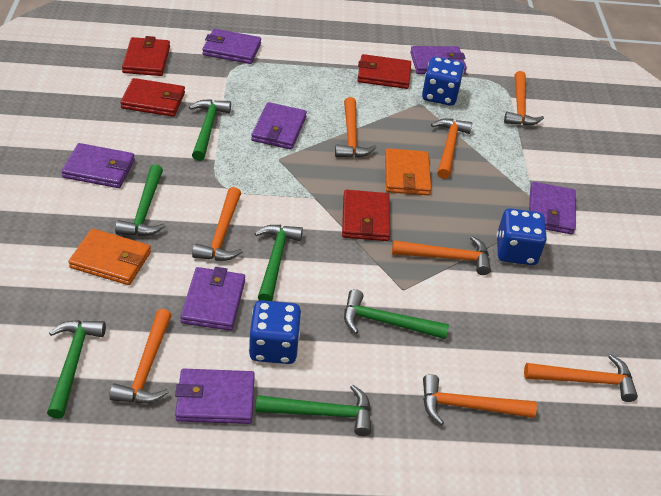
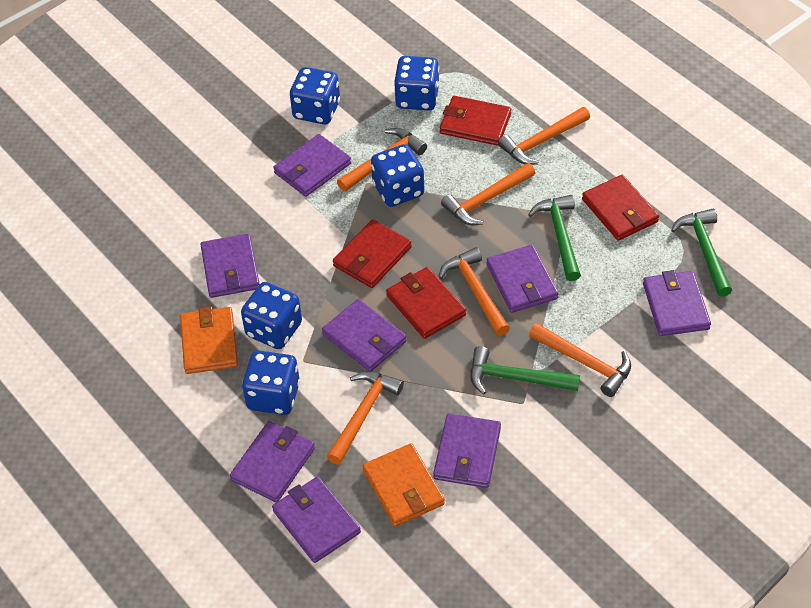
blue dice: 3 -> 5
green hammer: 6 -> 3
orange hammer: 8 -> 6
purple wallet: 7 -> 8

